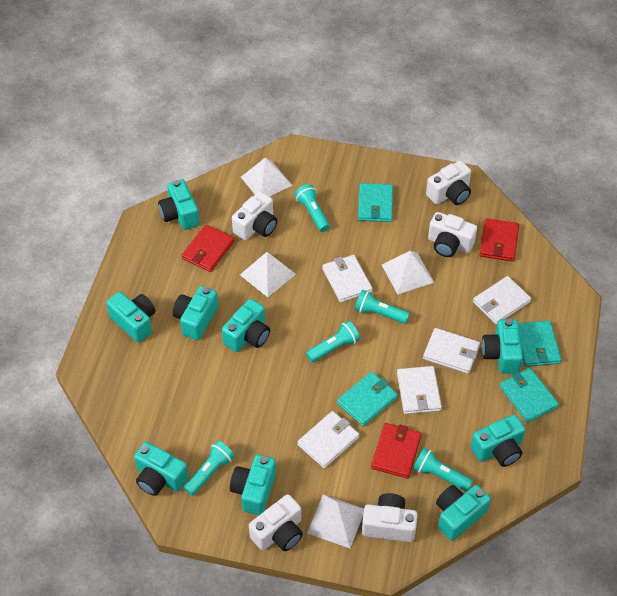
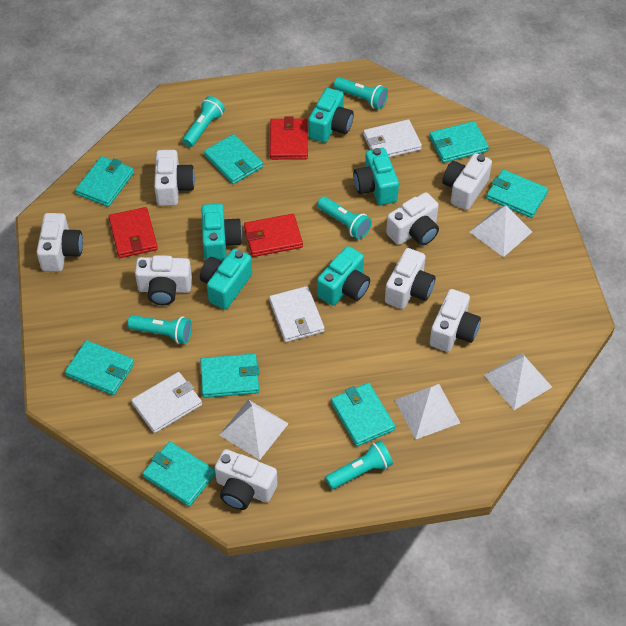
turquoise camera: 9 -> 5
turquoise wallet: 4 -> 8
white camera: 5 -> 8
white wallet: 5 -> 3

